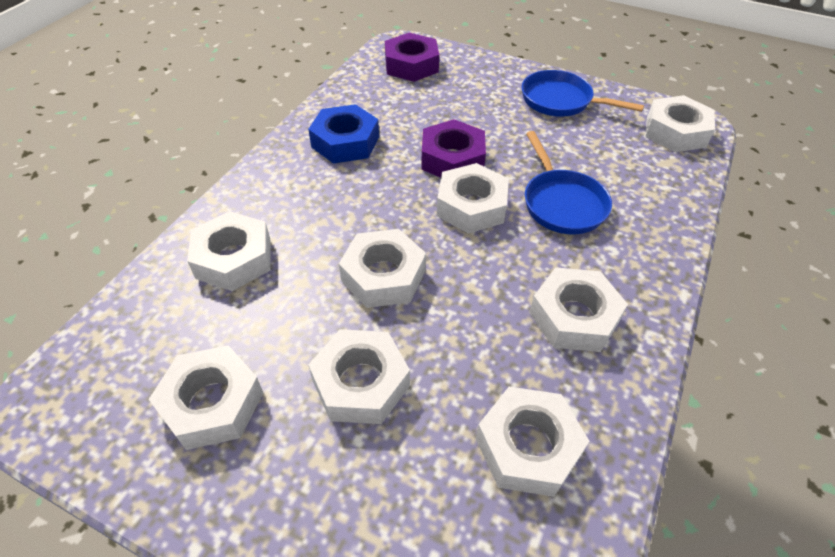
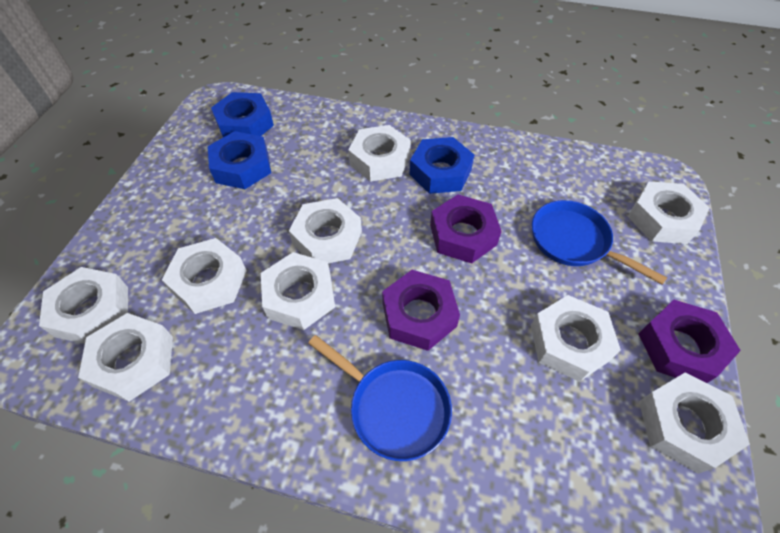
blue nut: 1 -> 3
purple nut: 2 -> 3
white nut: 8 -> 9

